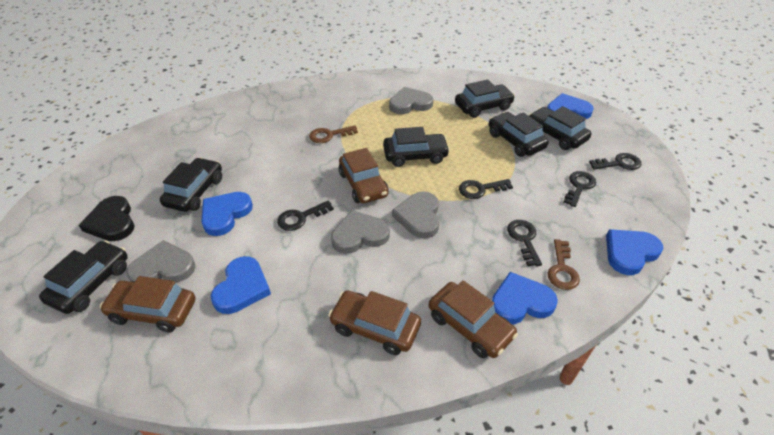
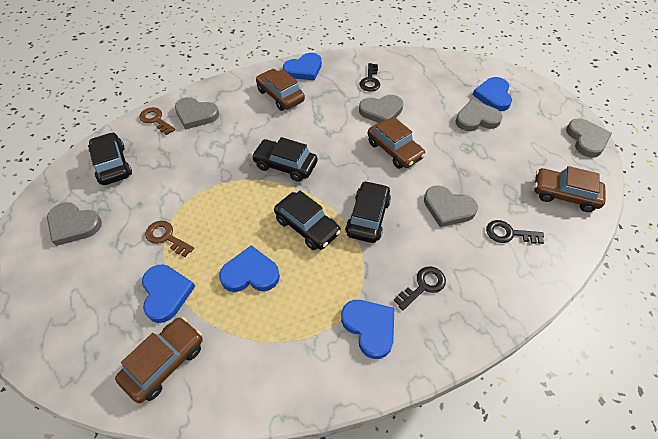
black car: 6 -> 4
black heart: 1 -> 0
black key: 5 -> 3
grey heart: 4 -> 6

